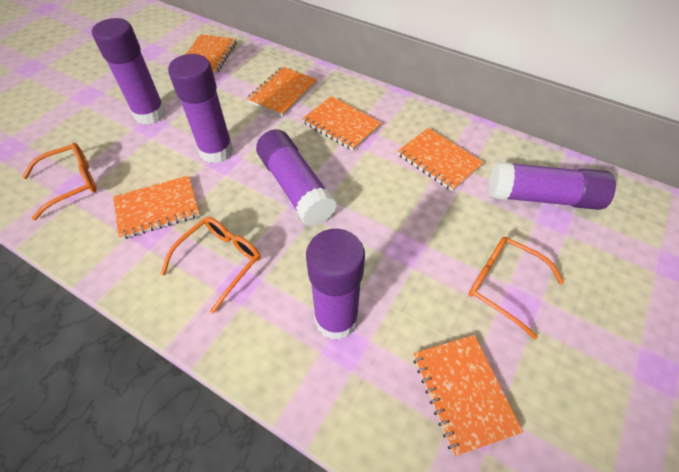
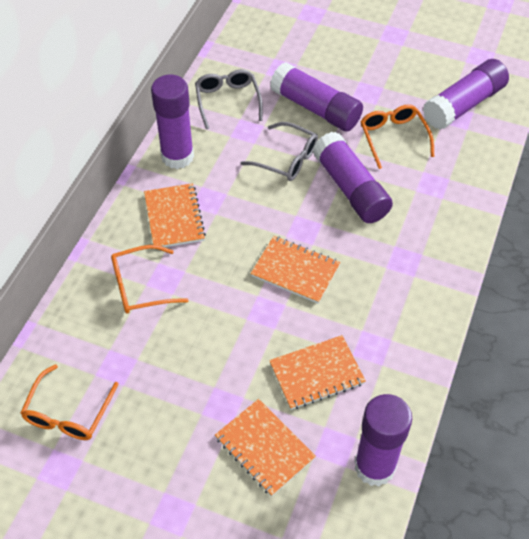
grey glasses: 0 -> 2
orange notebook: 6 -> 4

